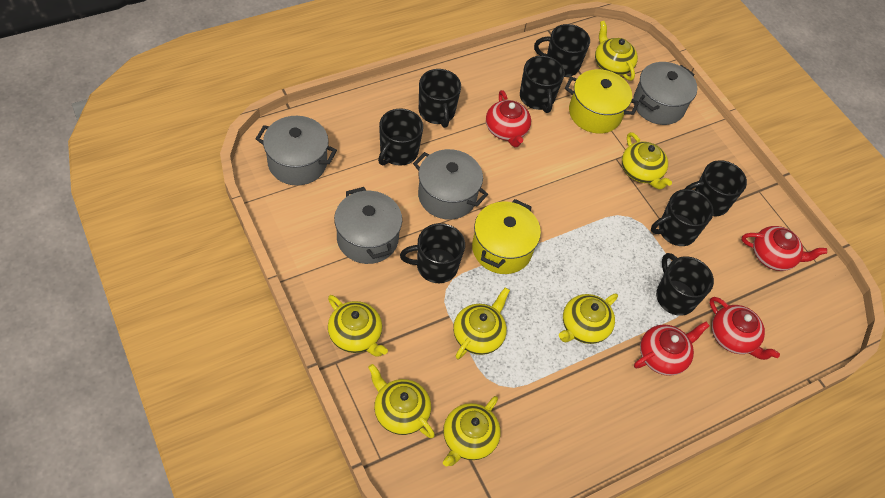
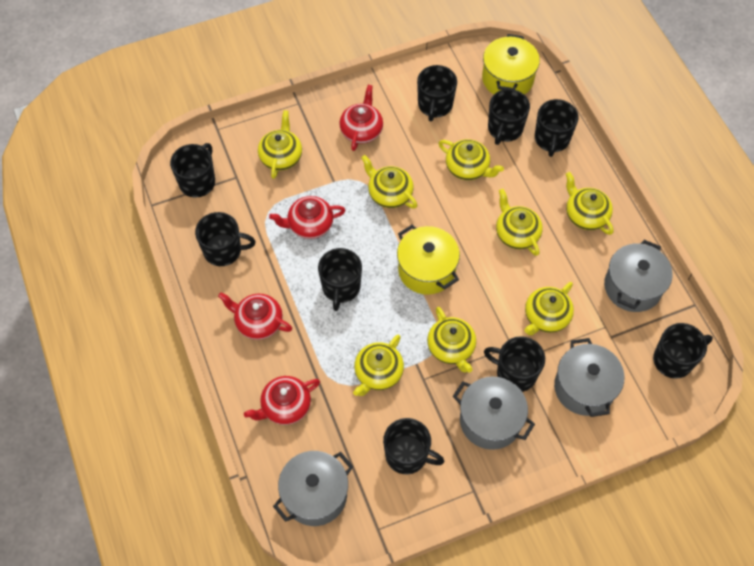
black mug: 8 -> 9
yellow teapot: 7 -> 8

